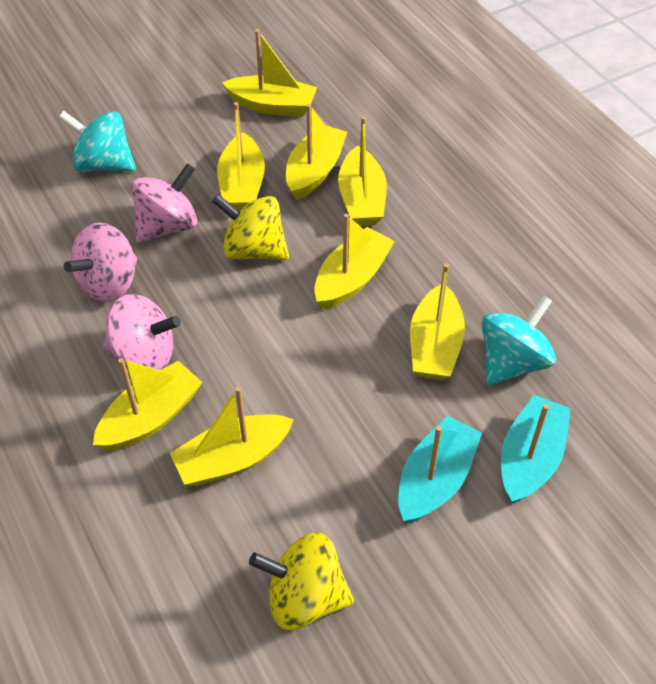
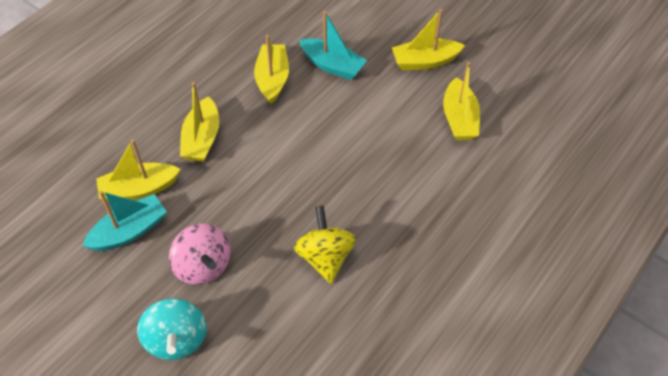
pink spinning top: 3 -> 1
turquoise spinning top: 2 -> 1
yellow boat: 8 -> 5
yellow spinning top: 2 -> 1

